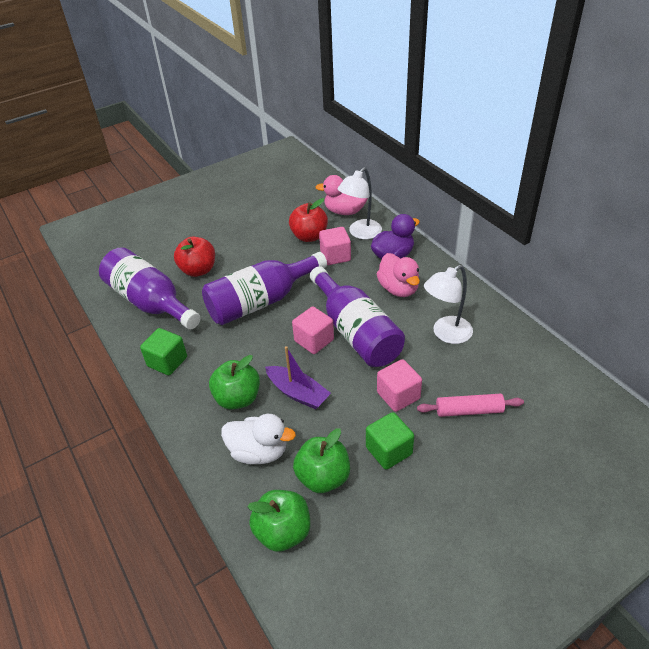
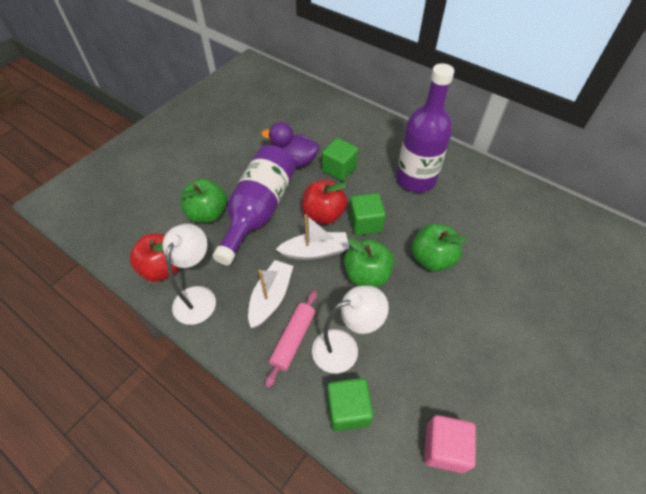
green cube: 2 -> 3
pink cube: 3 -> 1
pink duck: 2 -> 0
purple boat: 1 -> 0
purple bottle: 3 -> 2
white boat: 0 -> 2
white duck: 1 -> 0

